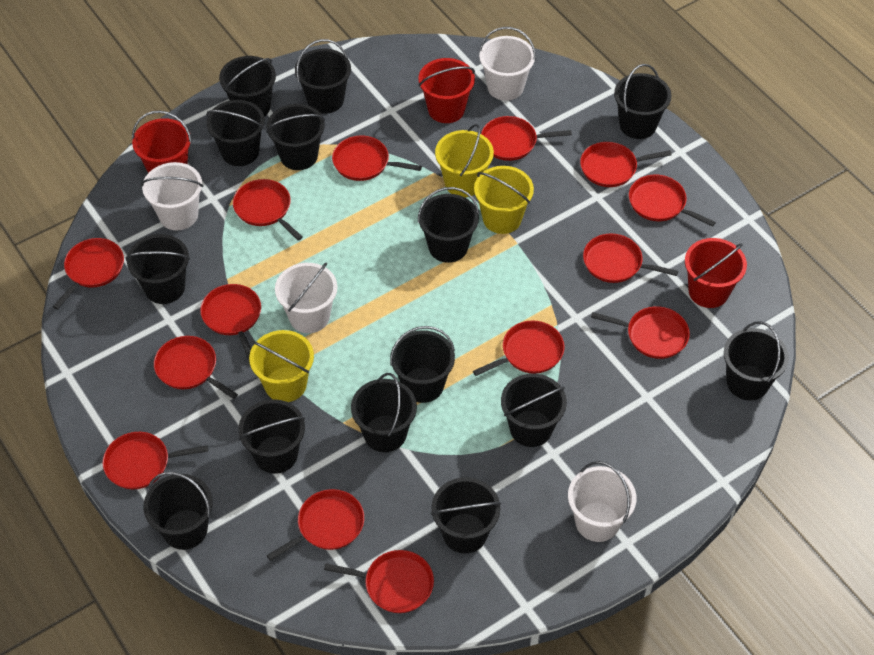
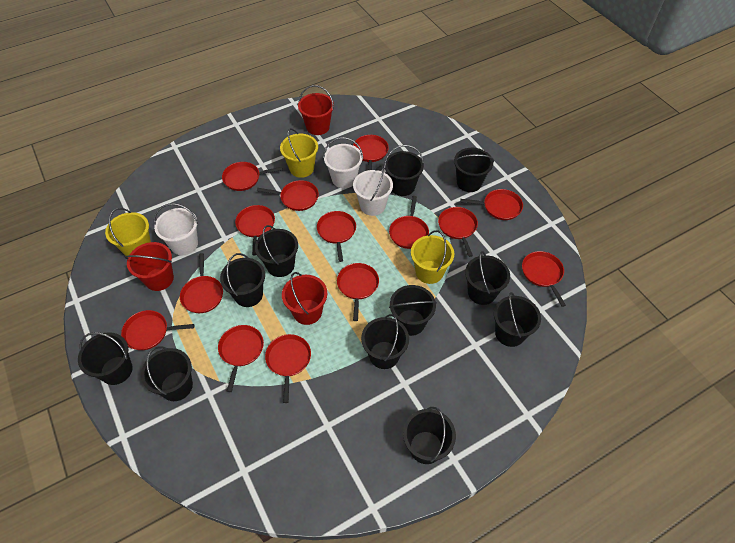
black bucket: 14 -> 11
white bucket: 4 -> 3

